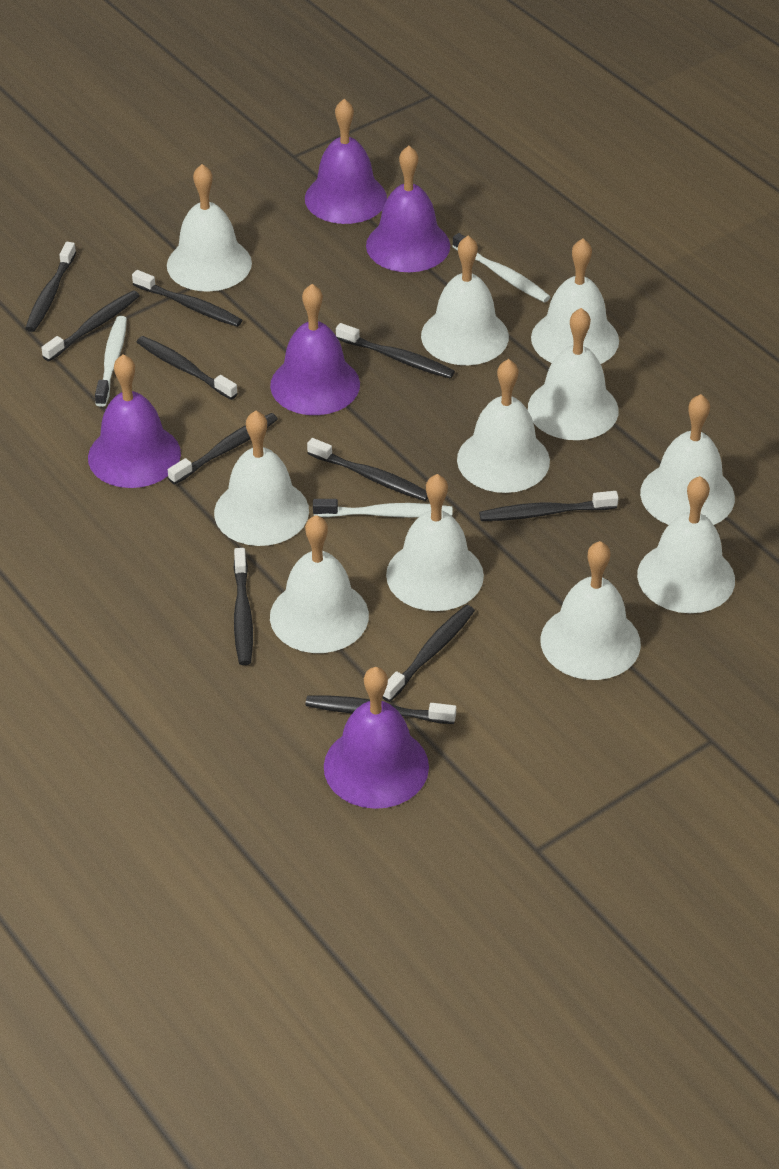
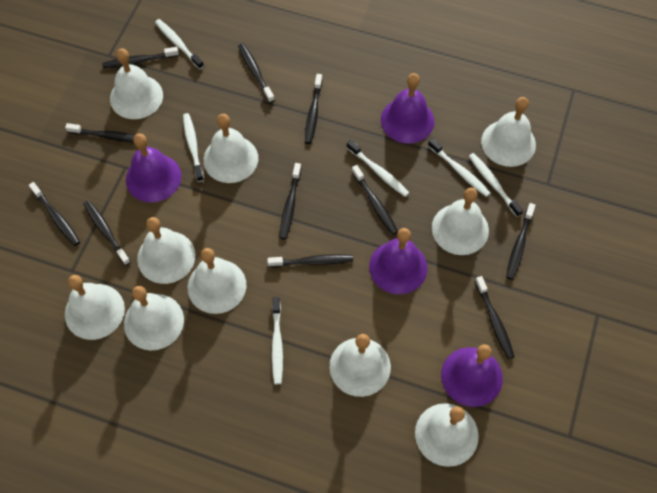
purple bell: 5 -> 4
white bell: 11 -> 10
white toothbrush: 3 -> 6

